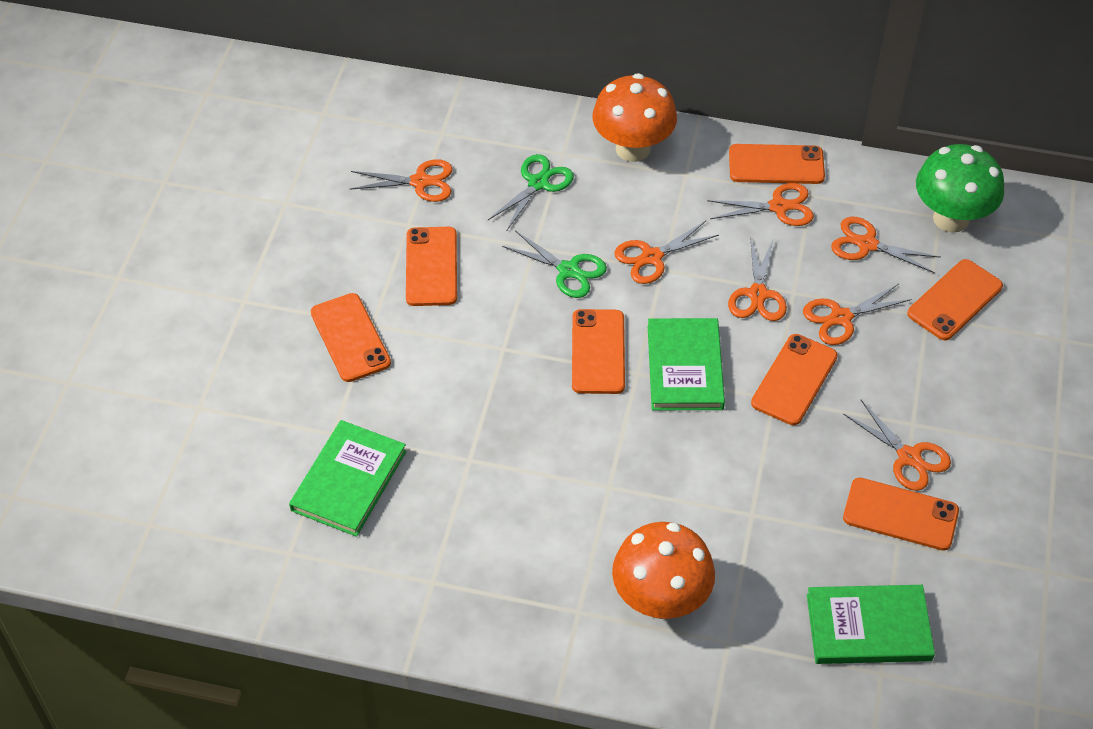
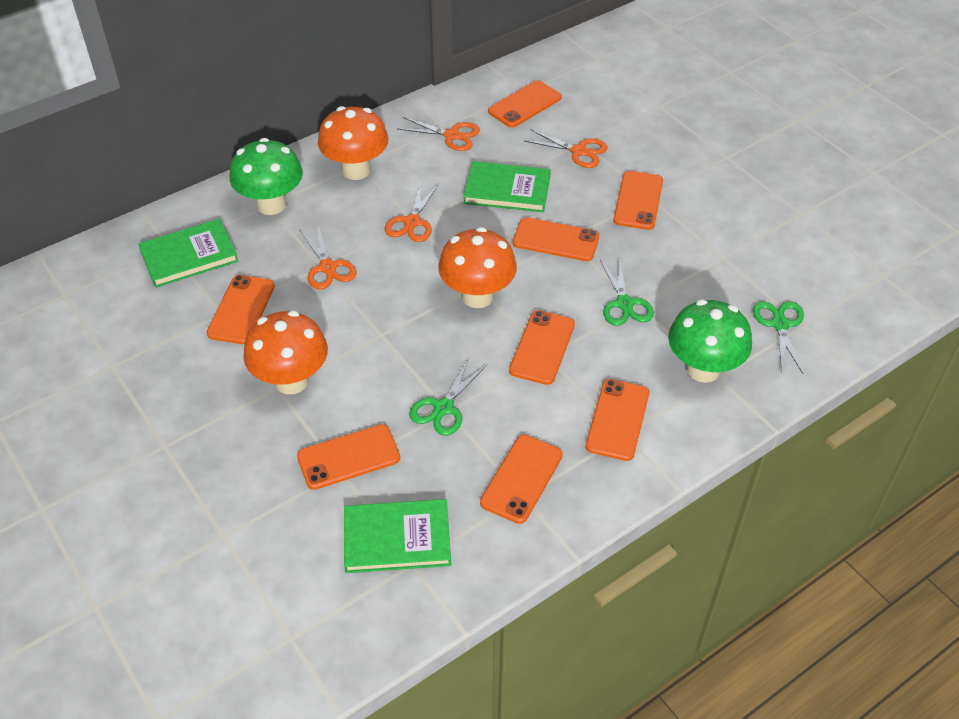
green mushroom: 1 -> 2
green scissors: 2 -> 3
orange mushroom: 2 -> 3
orange phone: 7 -> 8
orange scissors: 7 -> 4

